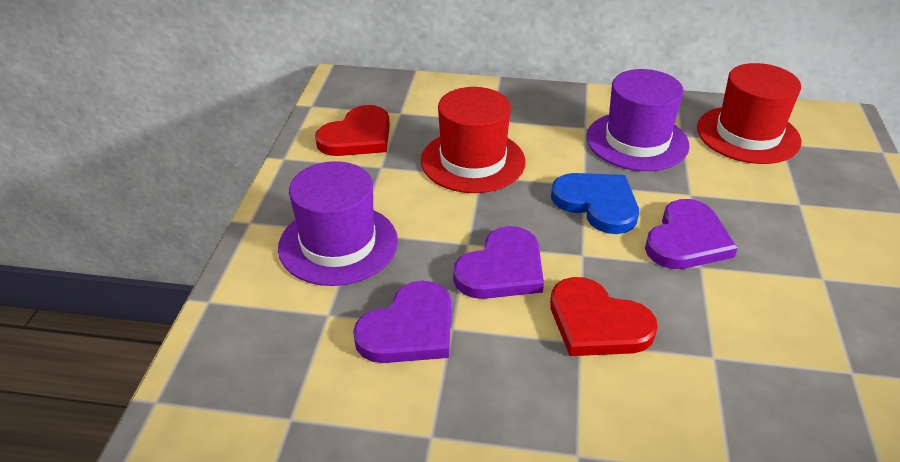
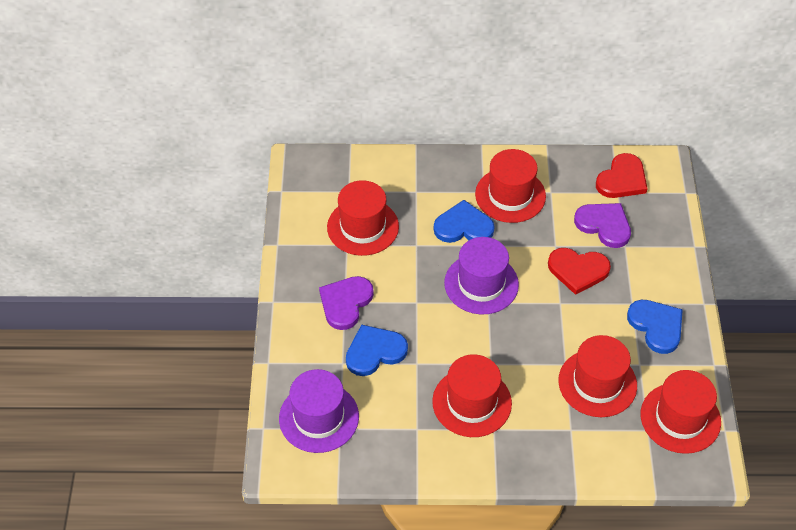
blue heart: 1 -> 3
purple heart: 3 -> 2
red hat: 2 -> 5

